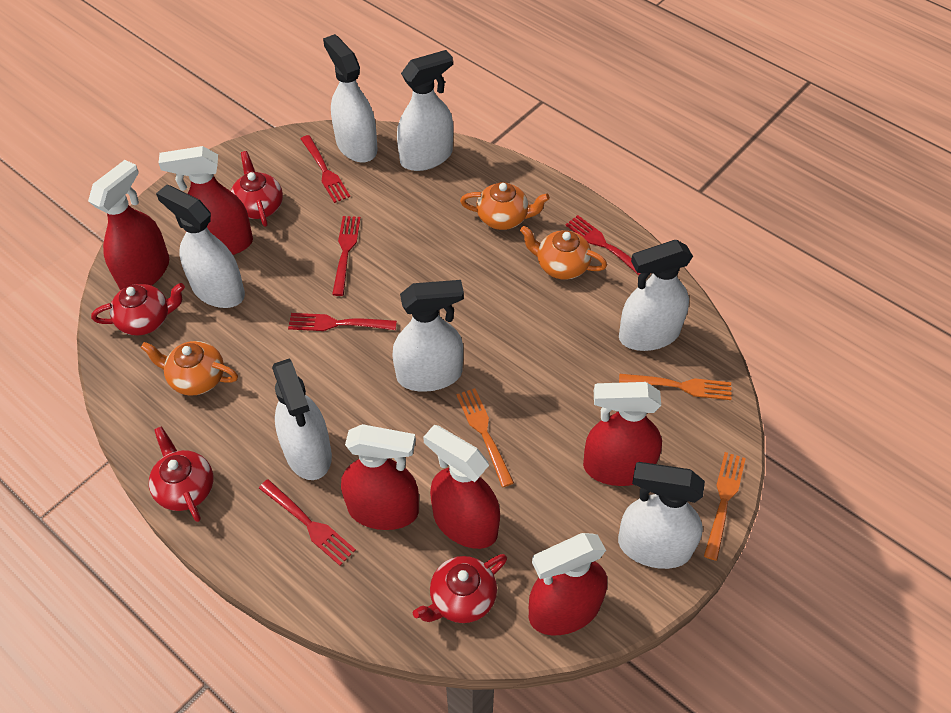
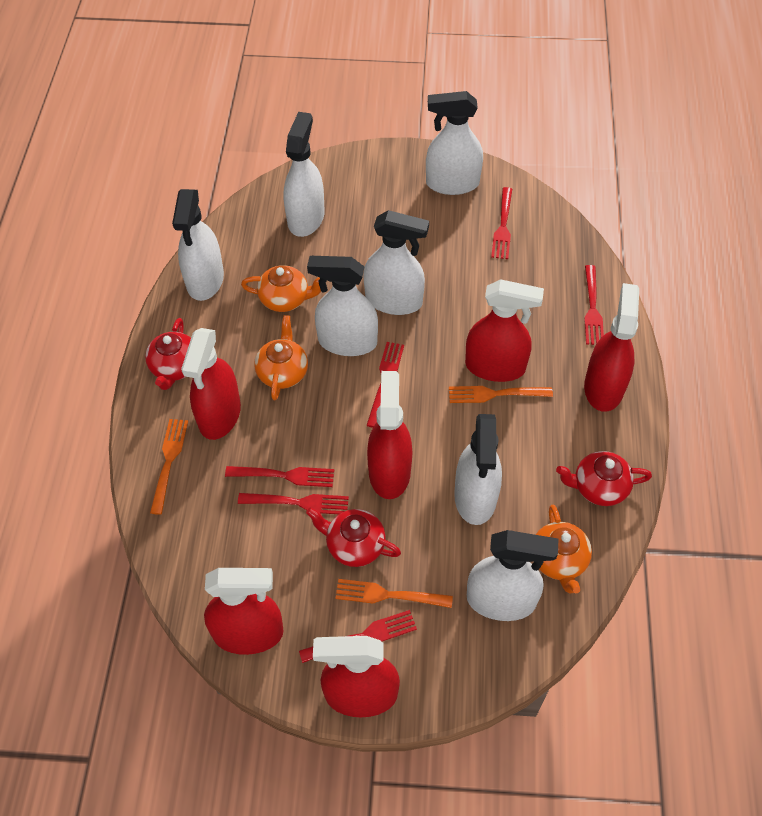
red fork: 5 -> 6
red teapot: 4 -> 3

